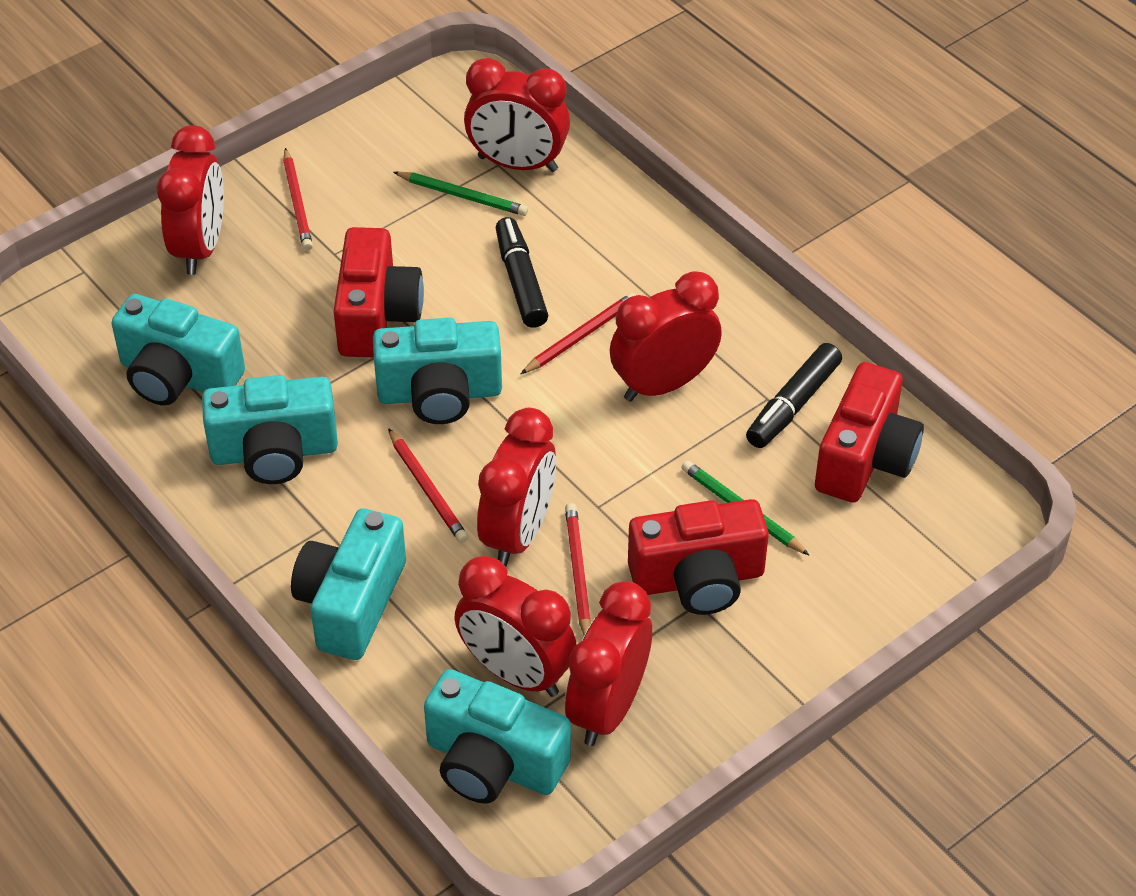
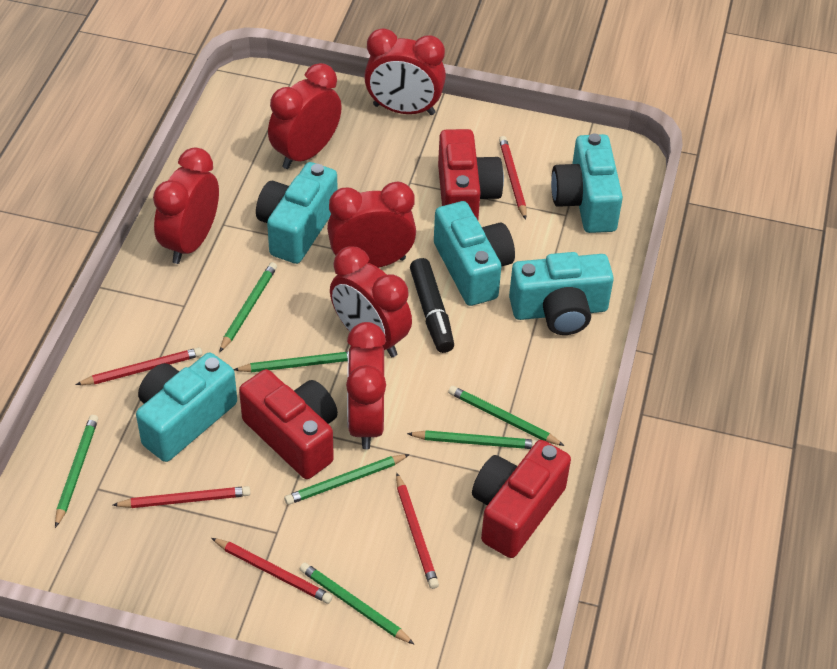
black marker: 2 -> 1
green pencil: 2 -> 7
red pencil: 4 -> 5

